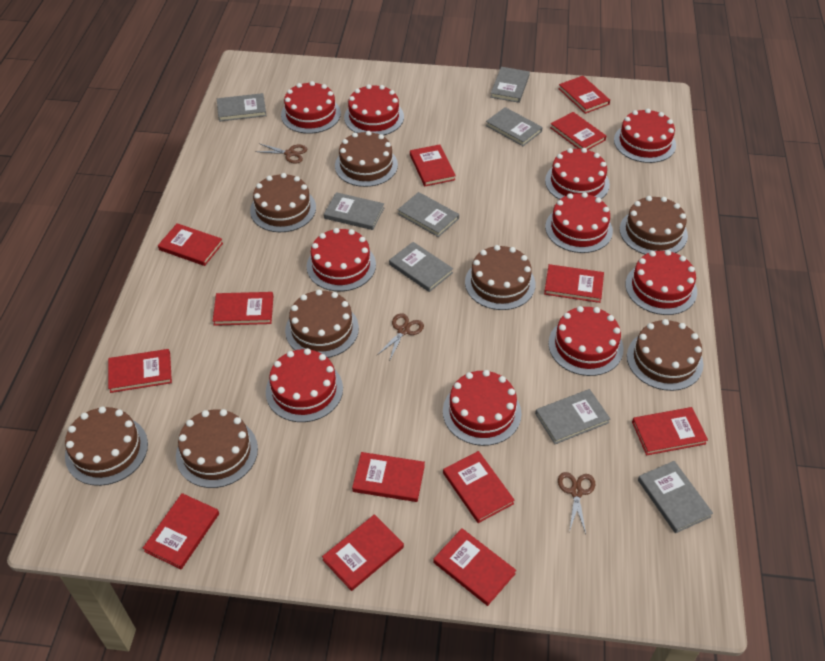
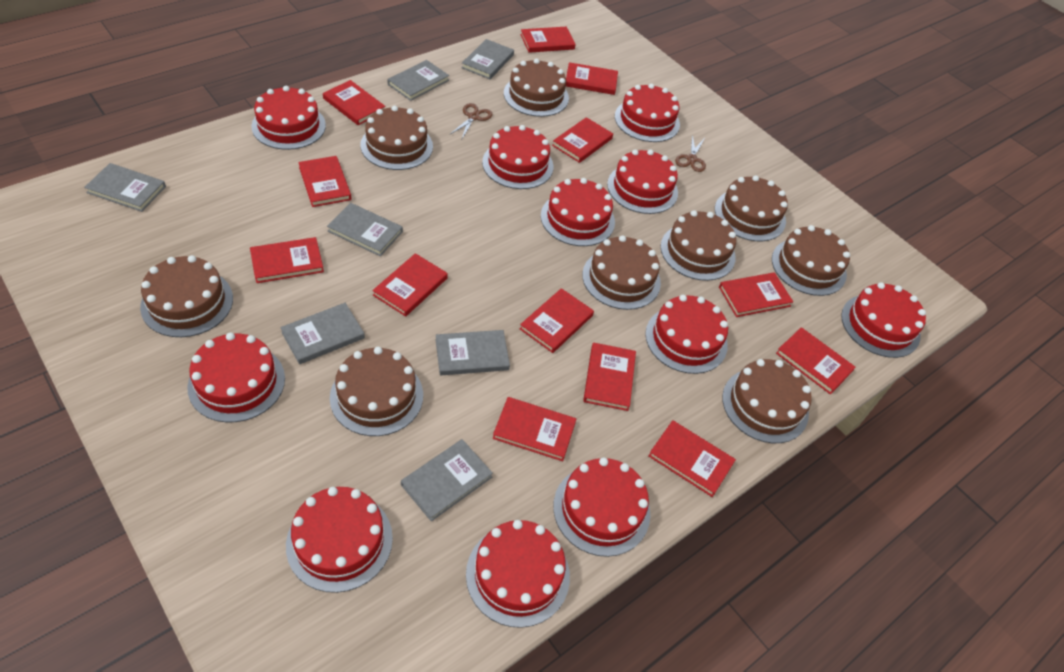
brown cake: 8 -> 9
brown scissors: 3 -> 2
grey book: 8 -> 7
red cake: 10 -> 11

